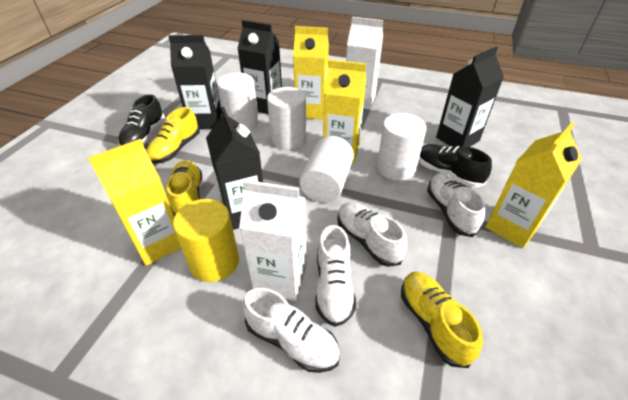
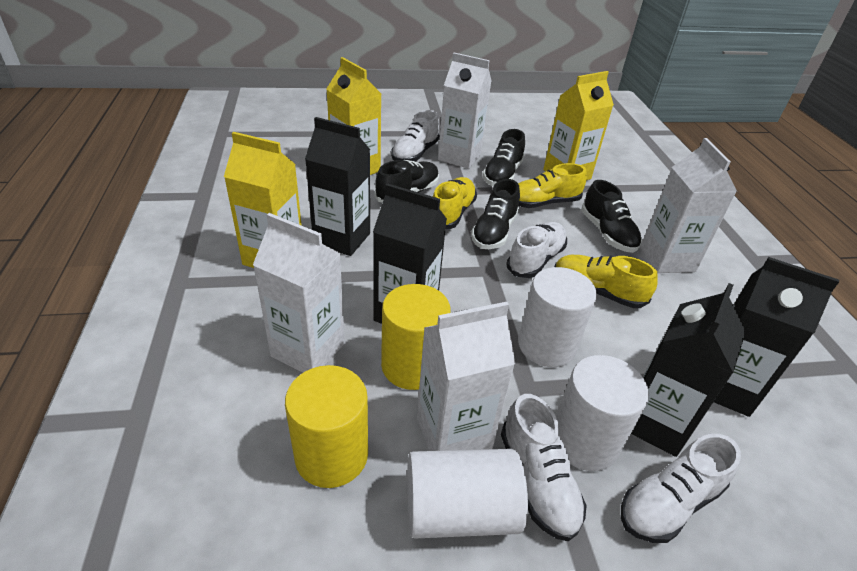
black shoe: 2 -> 4
white carton: 2 -> 4
white cylinder: 4 -> 3
yellow carton: 4 -> 3
yellow cylinder: 1 -> 2

